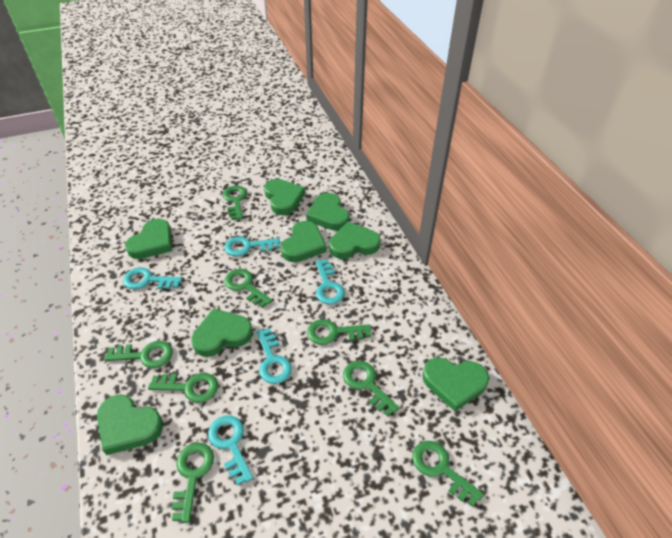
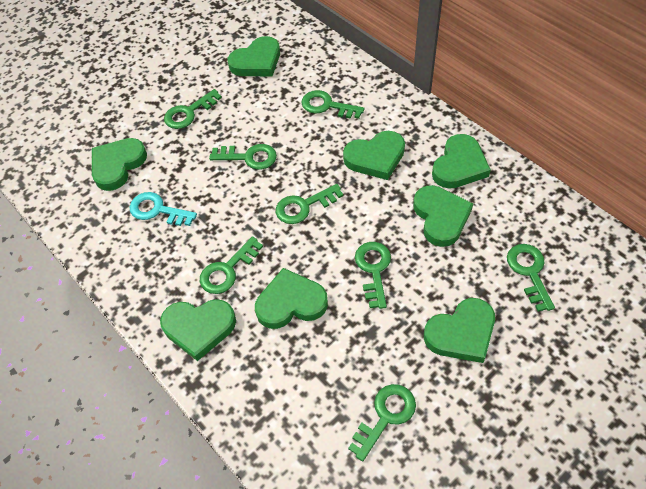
turquoise key: 5 -> 1

